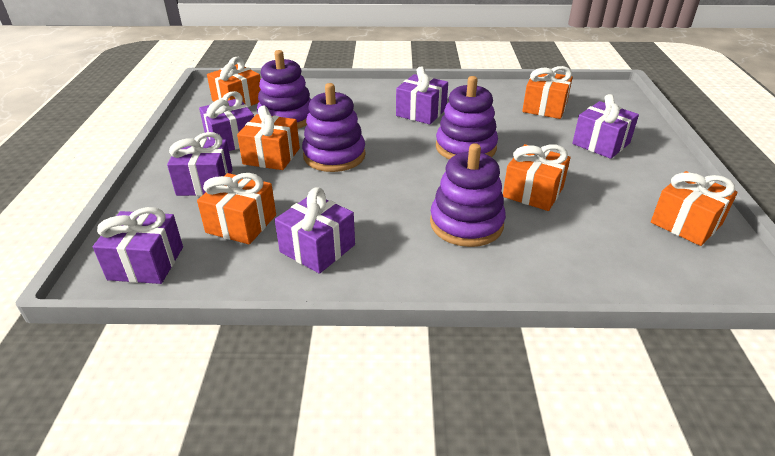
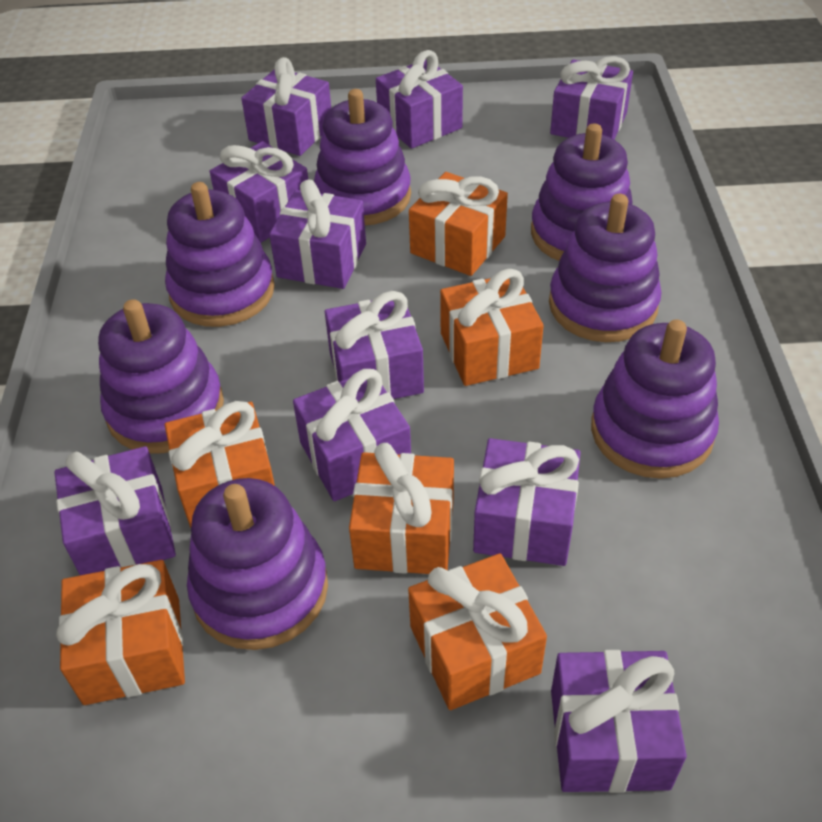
purple gift: 6 -> 10
purple stacking toy: 4 -> 7

